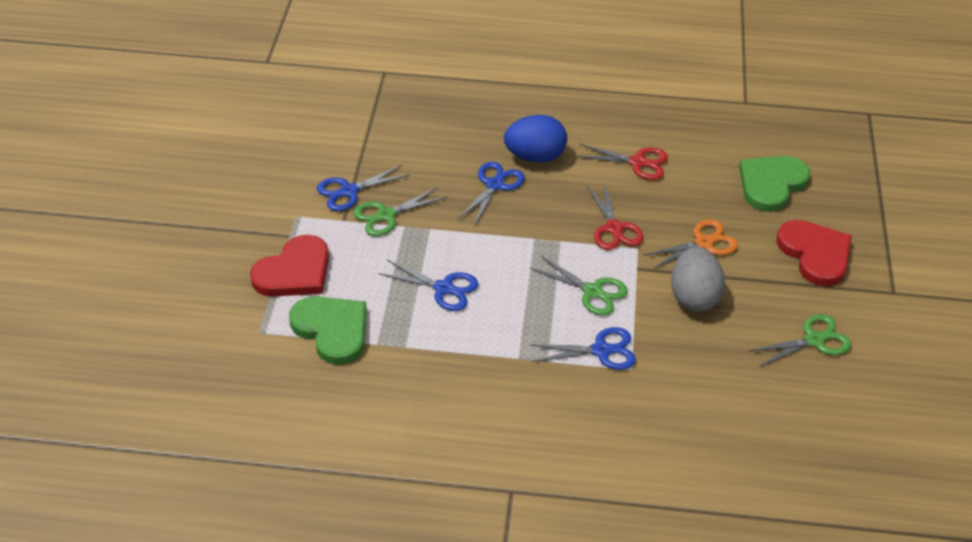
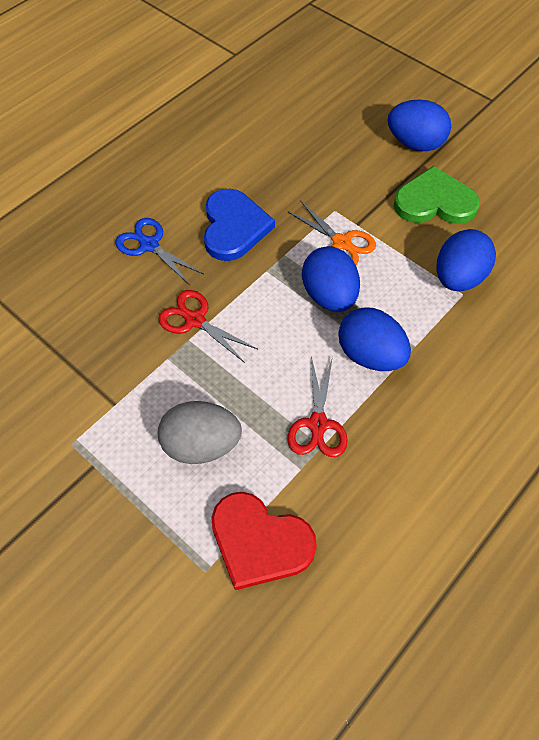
blue egg: 1 -> 4
blue heart: 0 -> 1
blue scissors: 4 -> 1
green heart: 2 -> 1
green scissors: 3 -> 0
red heart: 2 -> 1

